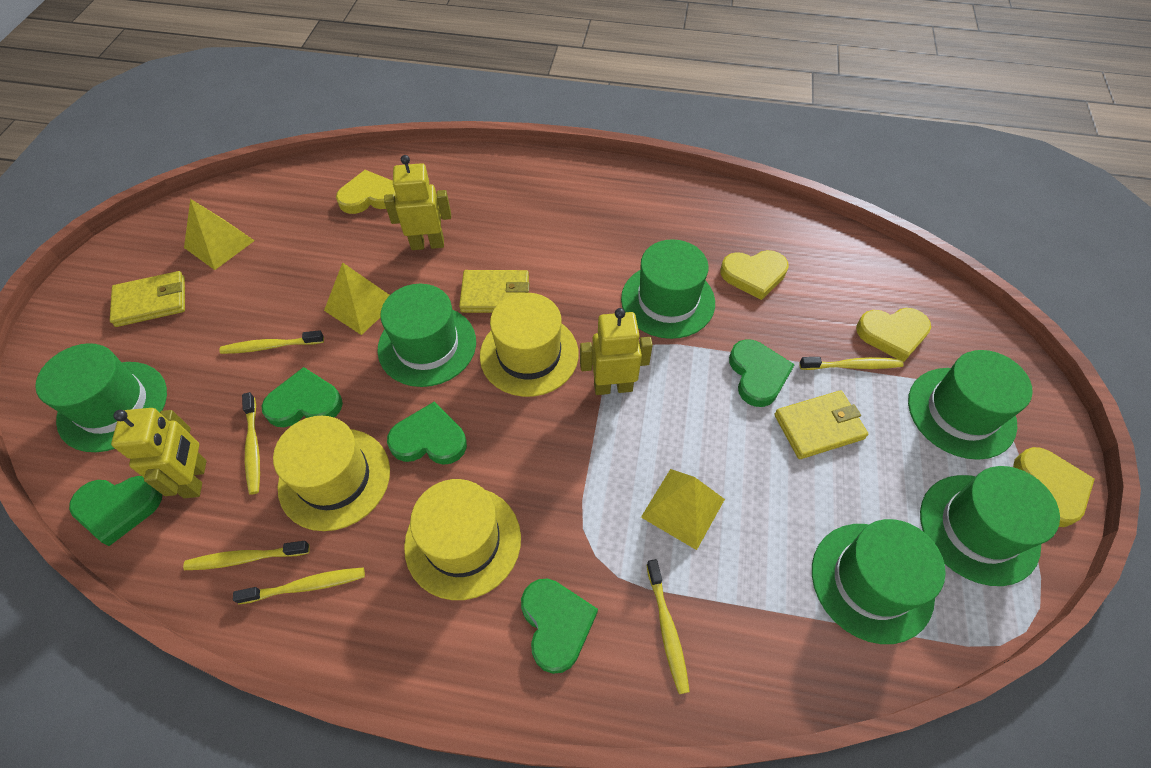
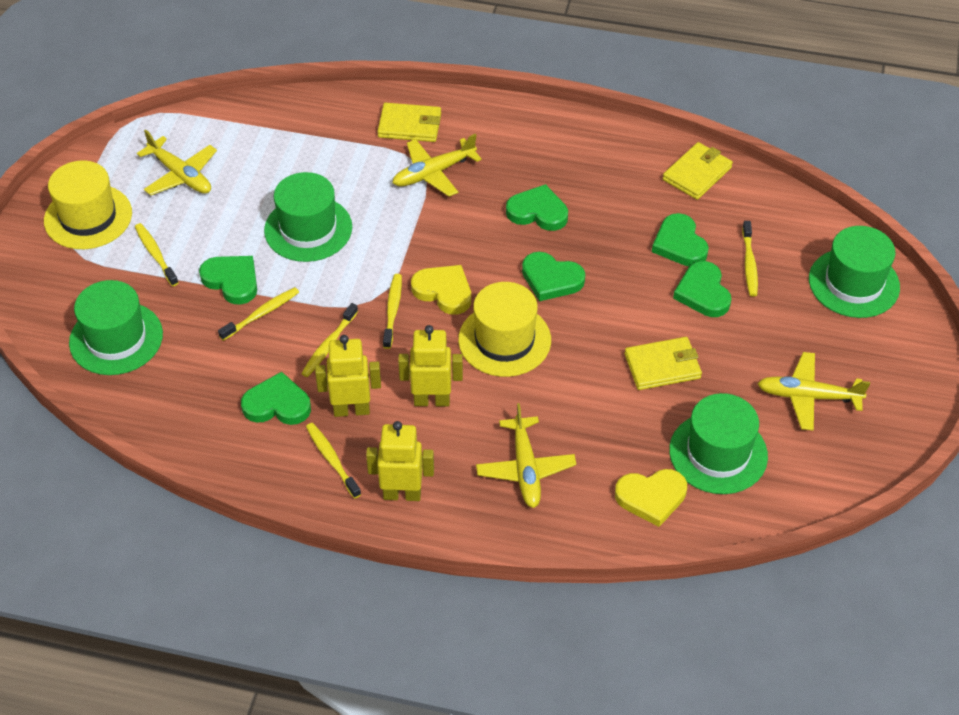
green hat: 6 -> 4
green heart: 5 -> 6
yellow hat: 3 -> 2
yellow heart: 4 -> 2
yellow plane: 0 -> 4
yellow pyramid: 3 -> 0

